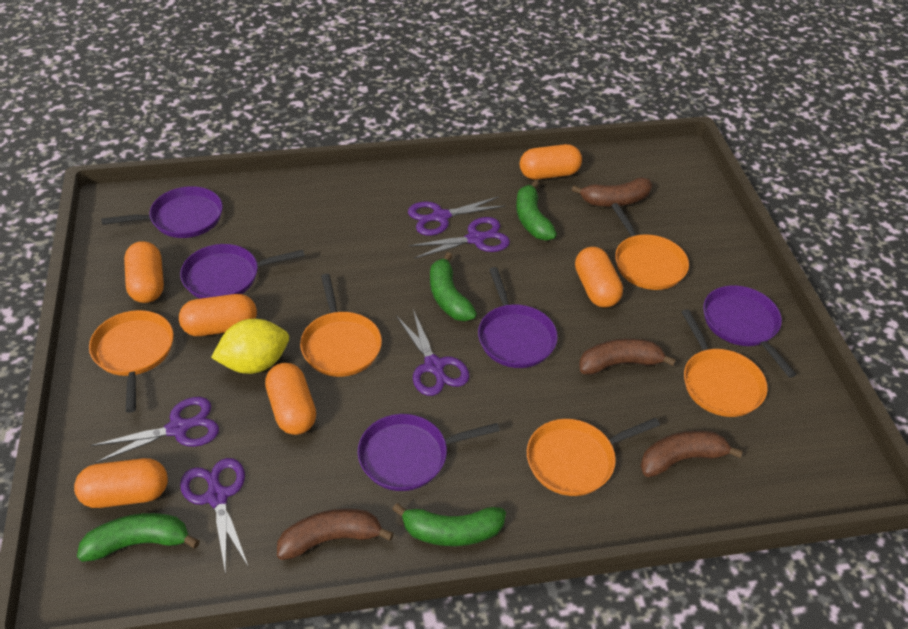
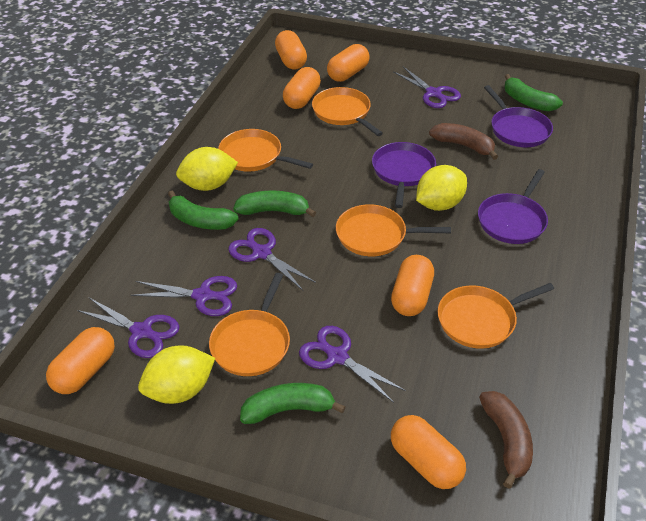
brown banana: 4 -> 2
purple pan: 5 -> 3
yellow lemon: 1 -> 3

